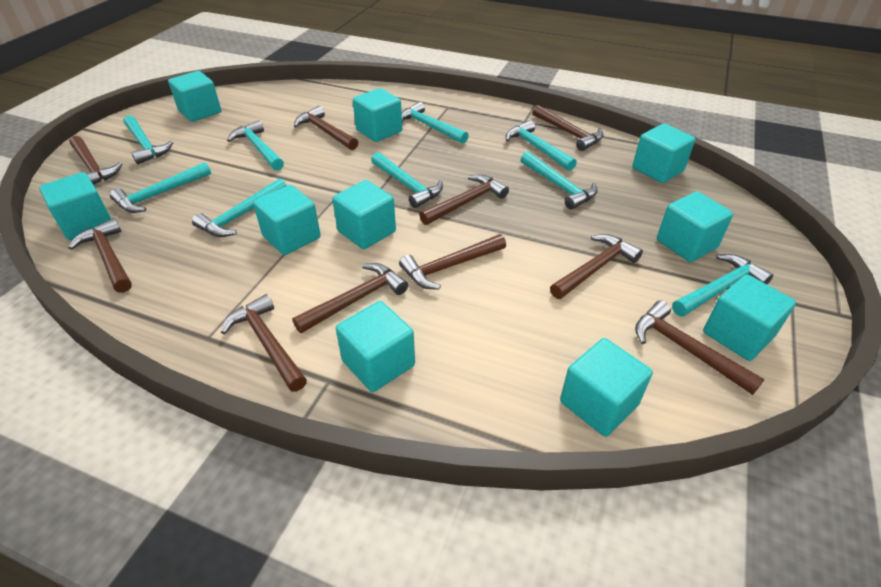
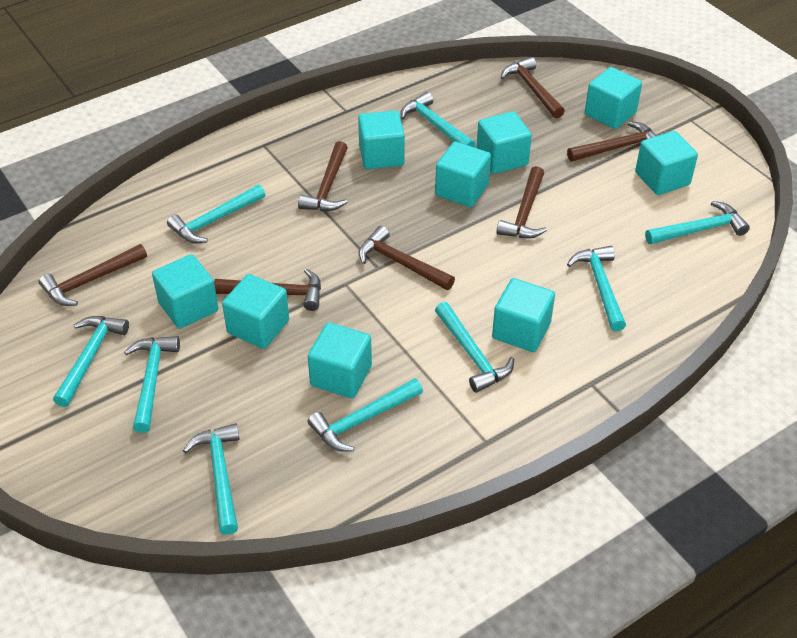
brown hammer: 10 -> 7
turquoise cube: 10 -> 9

